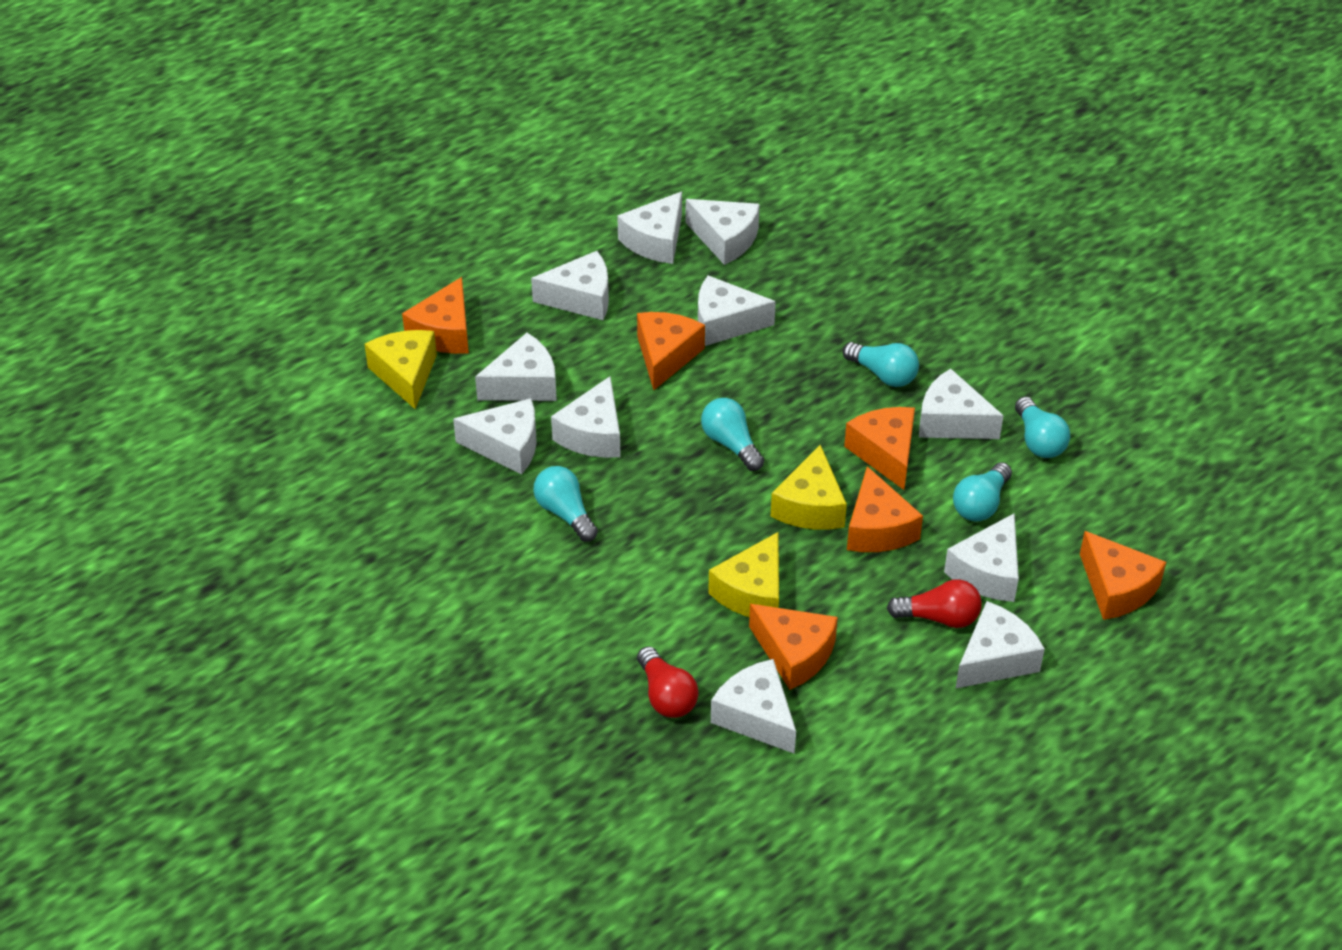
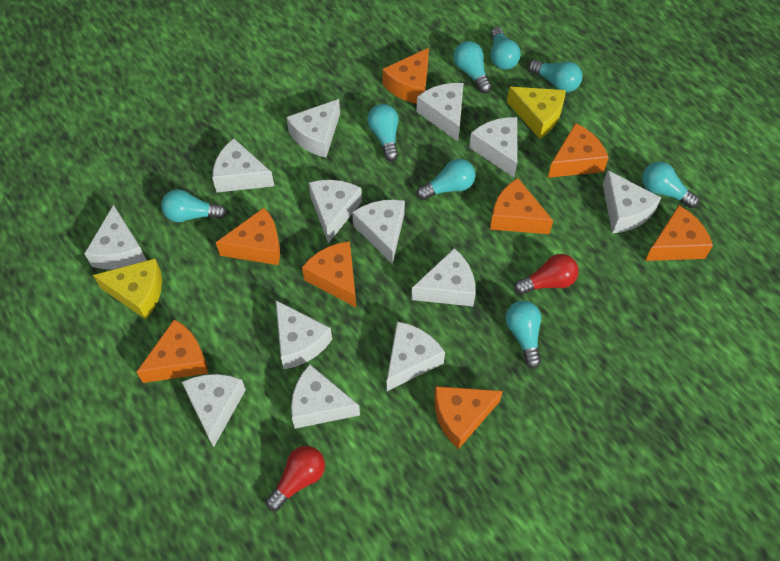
orange cheese: 6 -> 8
turquoise light bulb: 5 -> 8
white cheese: 11 -> 13
yellow cheese: 3 -> 2

